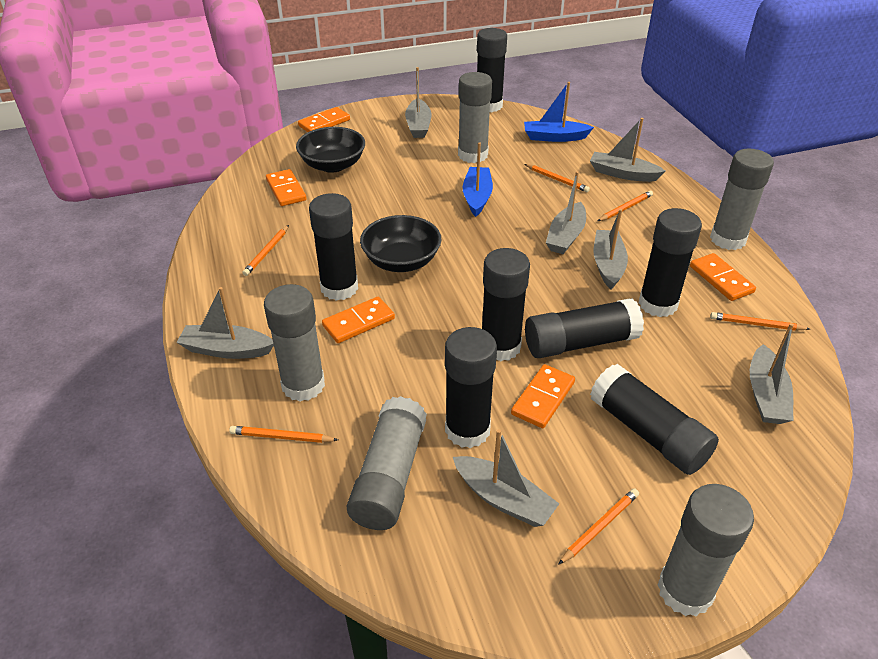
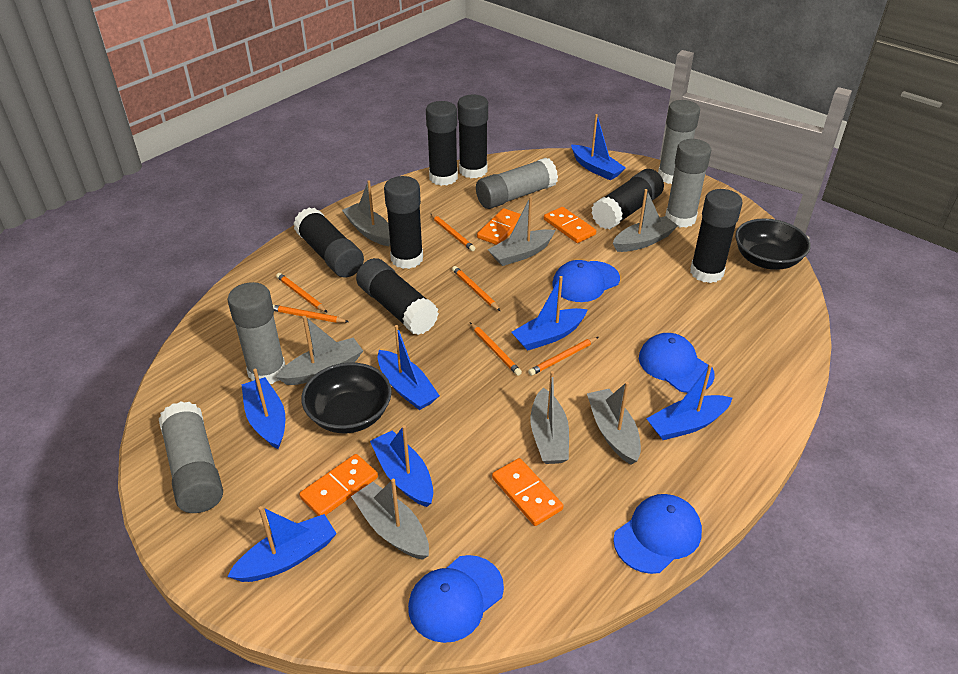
blue boat: 2 -> 7
blue cap: 0 -> 4
orange domino: 5 -> 4

